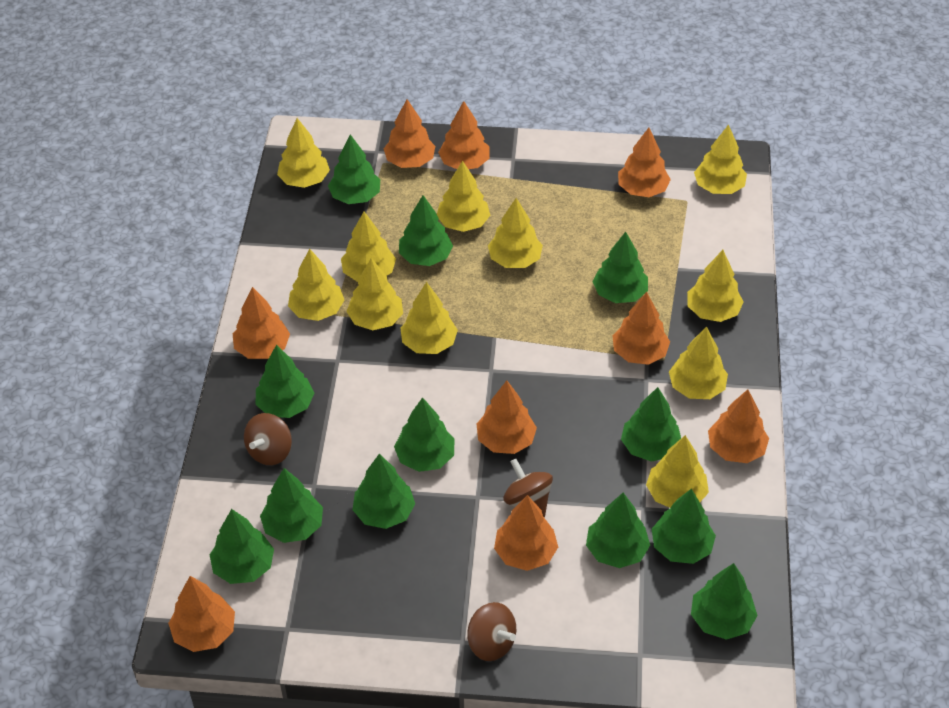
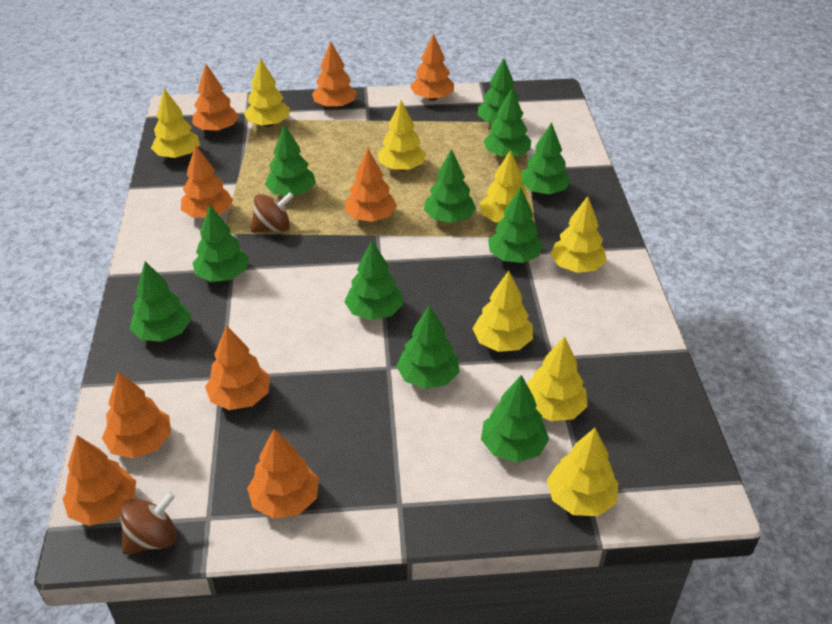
brown spinning top: 3 -> 2
green tree: 12 -> 11
yellow tree: 11 -> 8

